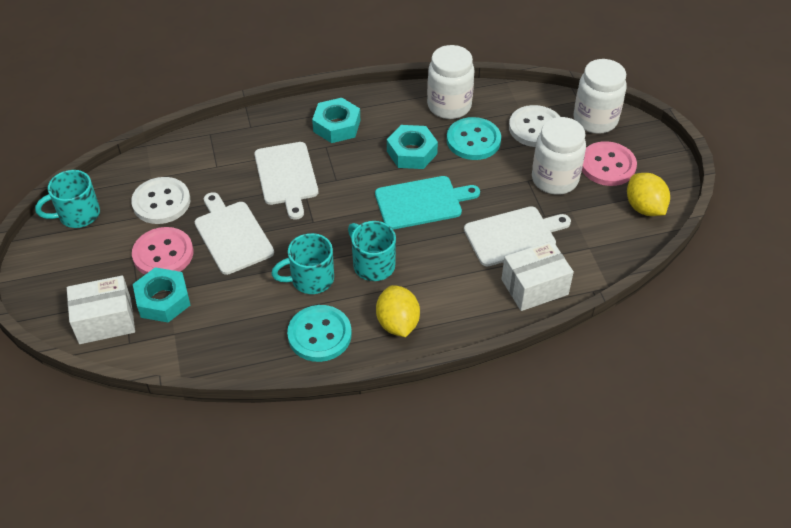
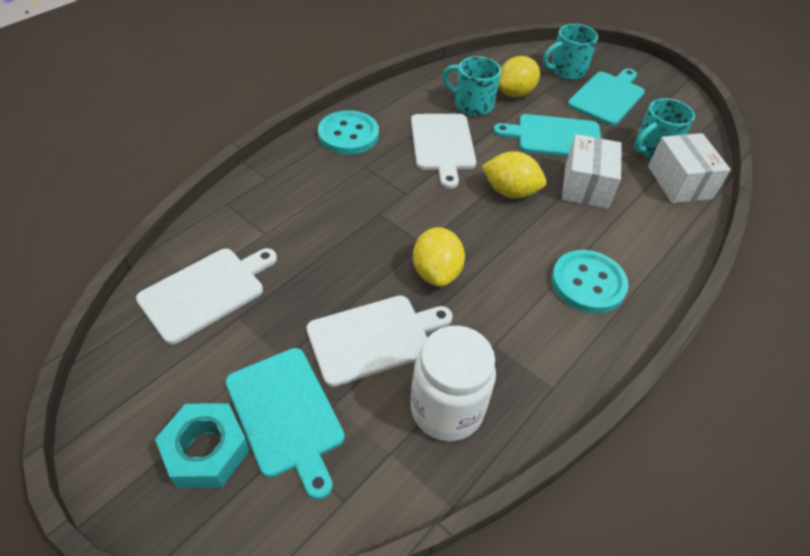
pink button: 2 -> 0
turquoise cutting board: 1 -> 3
turquoise nut: 3 -> 1
white button: 2 -> 0
white jar: 3 -> 1
yellow lemon: 2 -> 3

